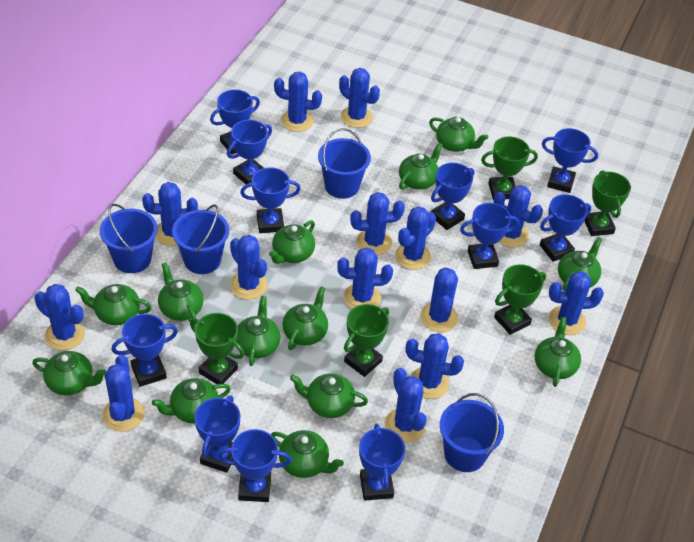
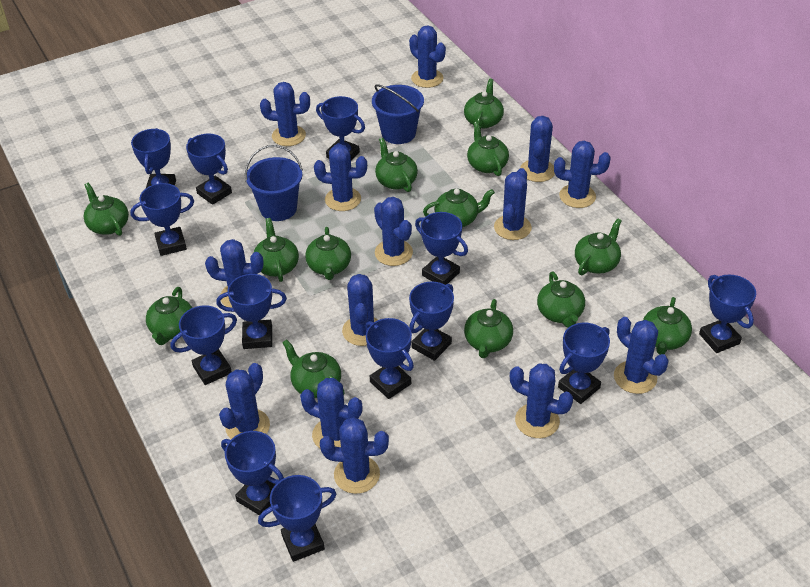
blue bucket: 4 -> 2
blue trophy: 11 -> 13
green trophy: 5 -> 0

